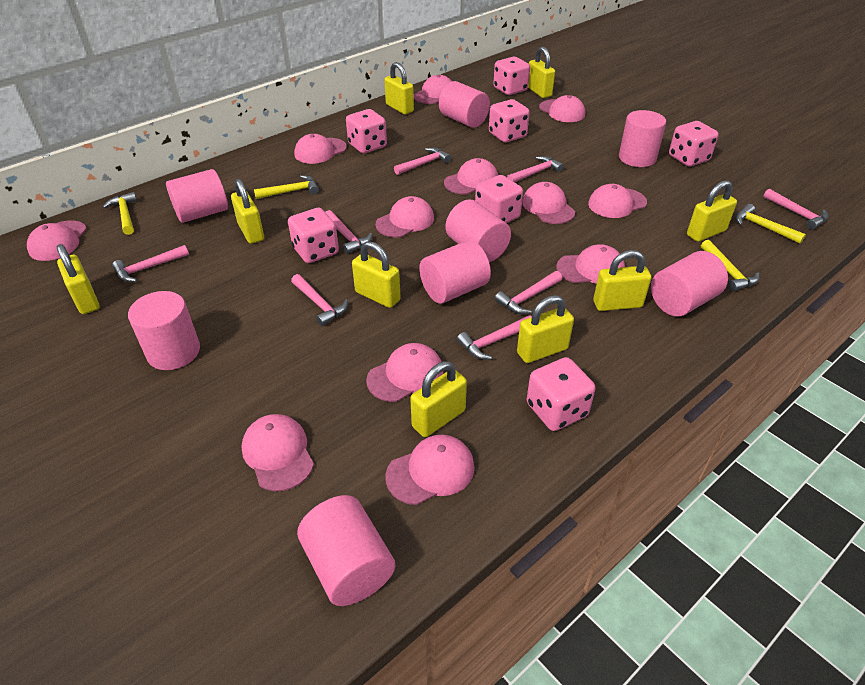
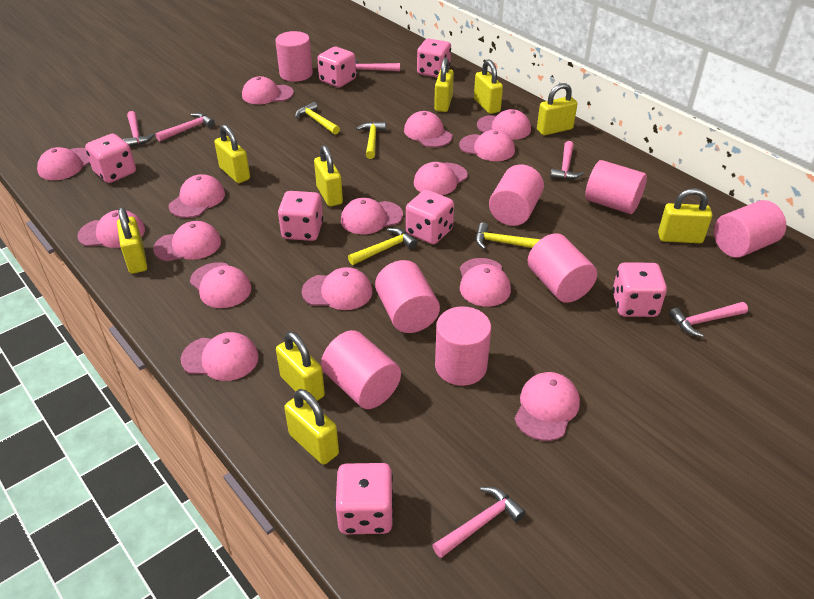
pink cap: 12 -> 15
pink hammer: 8 -> 6

